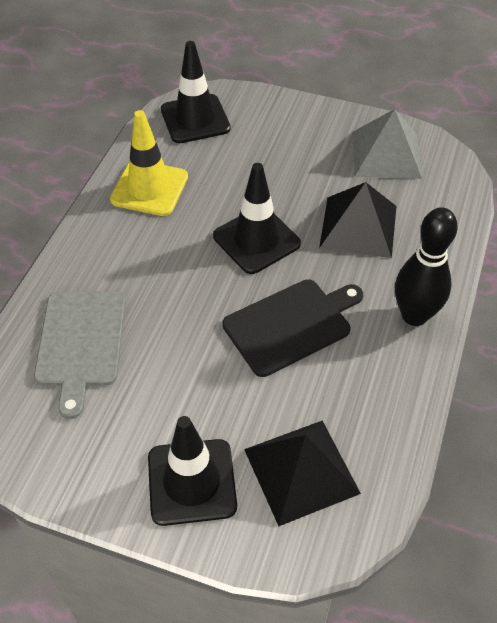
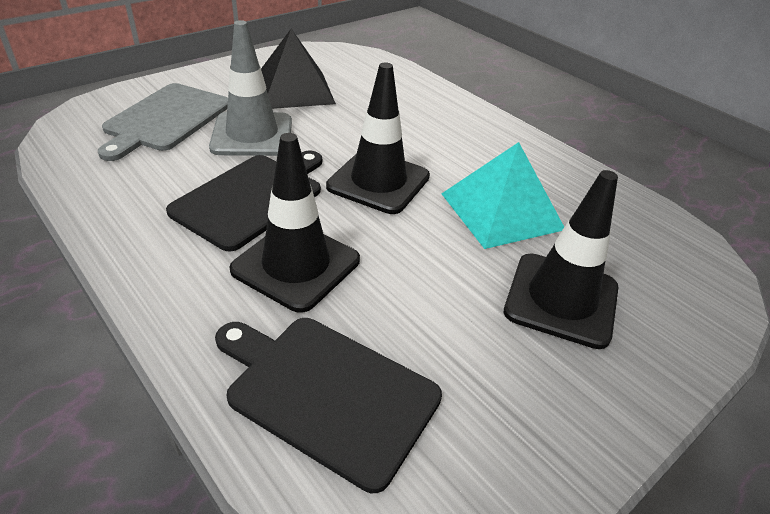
black bowling pin: 1 -> 0
black cutting board: 1 -> 2
black pyramid: 2 -> 1
grey pyramid: 1 -> 0
grey traffic cone: 0 -> 1
turquoise pyramid: 0 -> 1
yellow traffic cone: 1 -> 0

